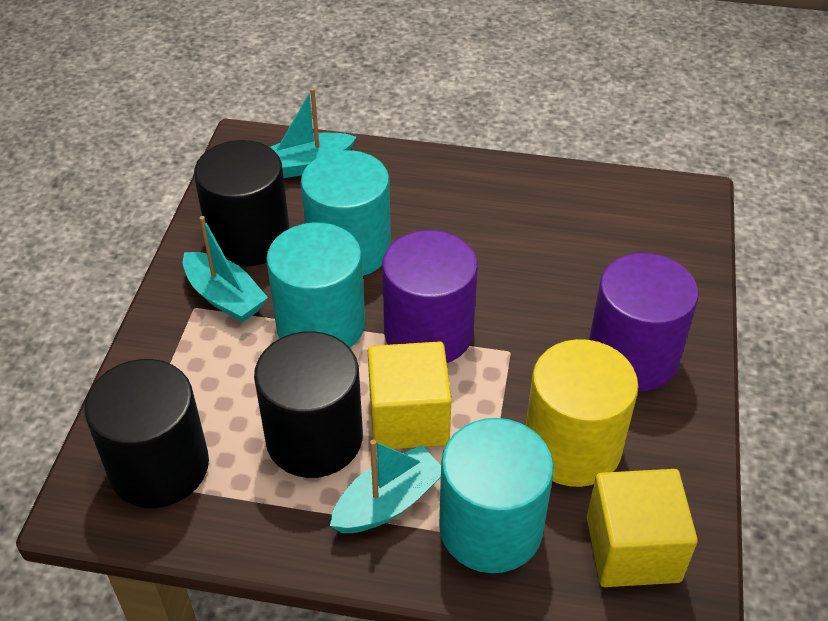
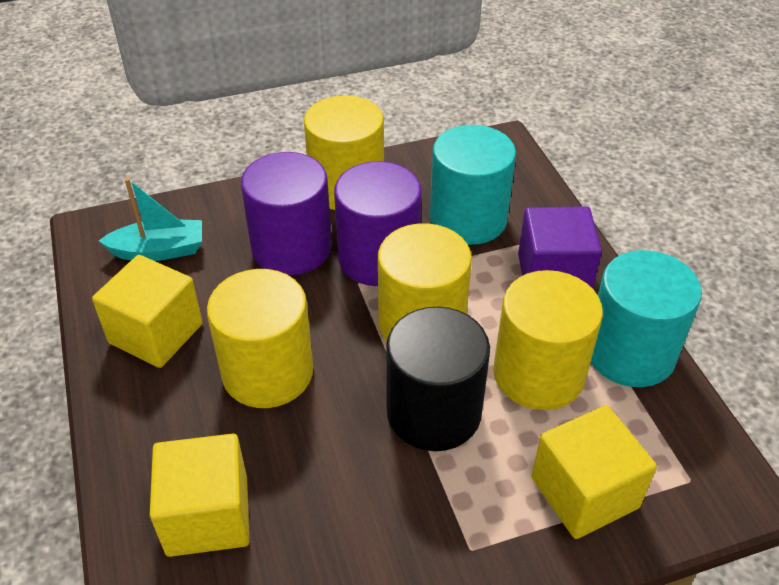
black cylinder: 3 -> 1
purple cube: 0 -> 1
turquoise boat: 3 -> 1
turquoise cylinder: 3 -> 2
yellow cube: 2 -> 3
yellow cylinder: 1 -> 4

